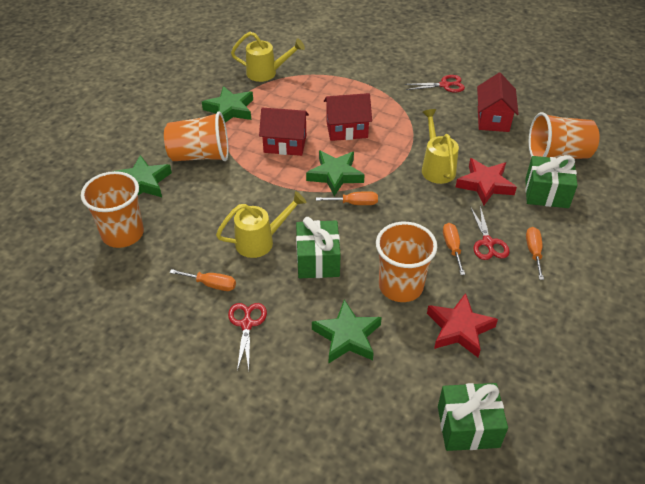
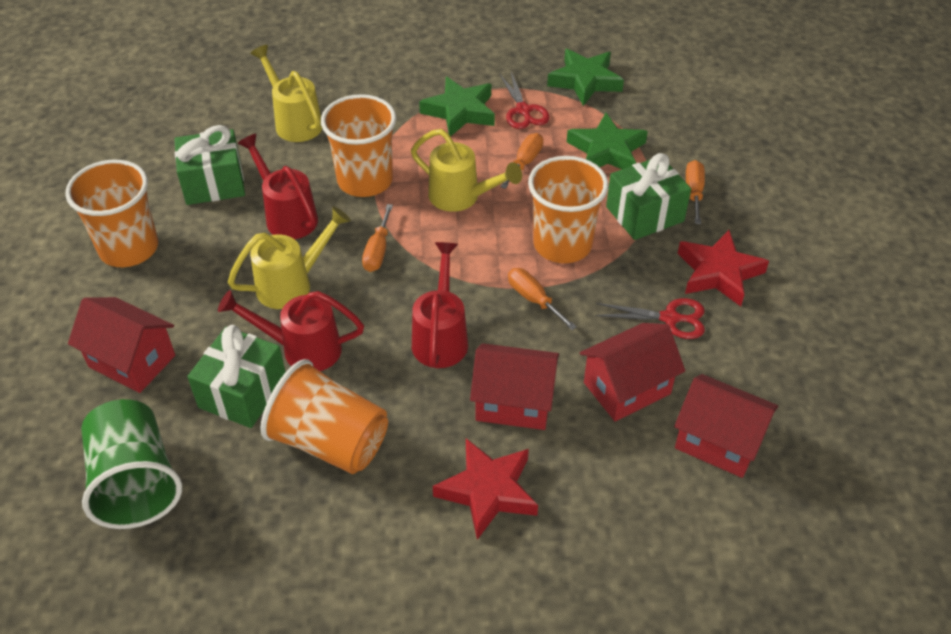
green cup: 0 -> 1
green star: 4 -> 3
red house: 3 -> 4
red scissors: 3 -> 2
red watering can: 0 -> 3

